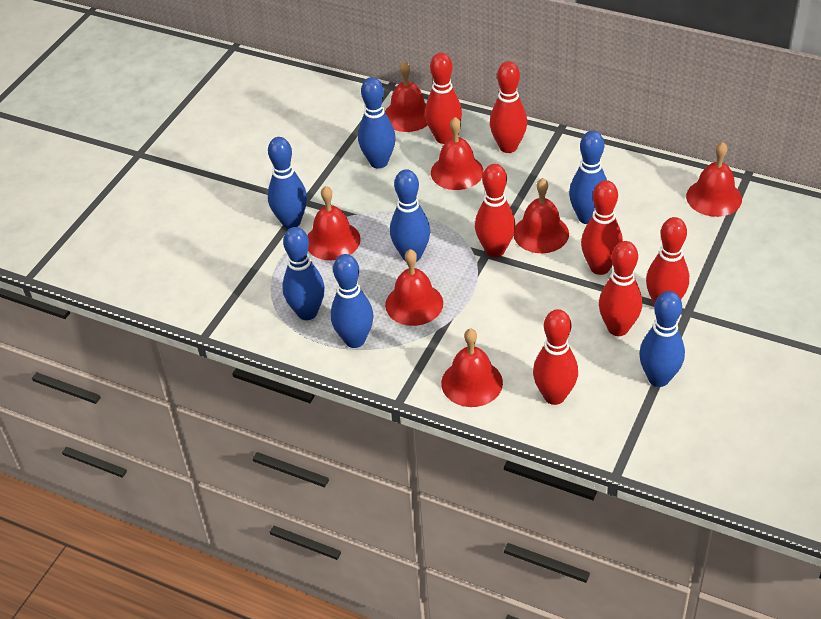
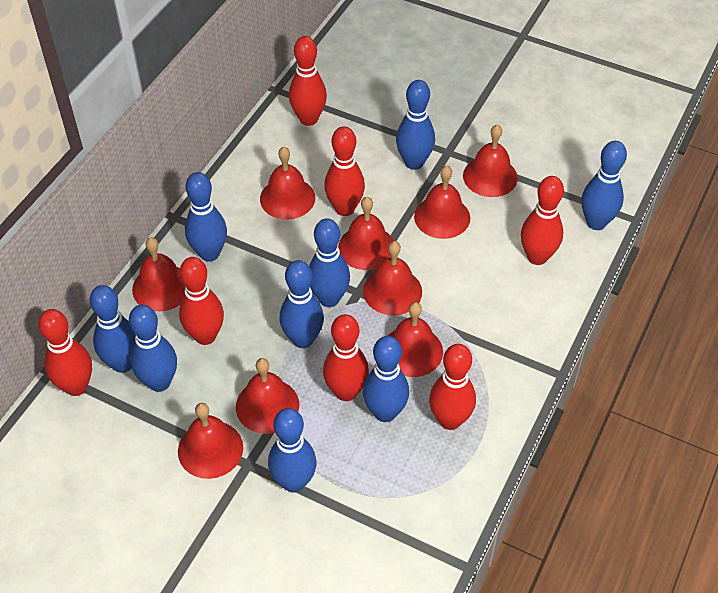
blue bowling pin: 7 -> 9
red bell: 7 -> 9

